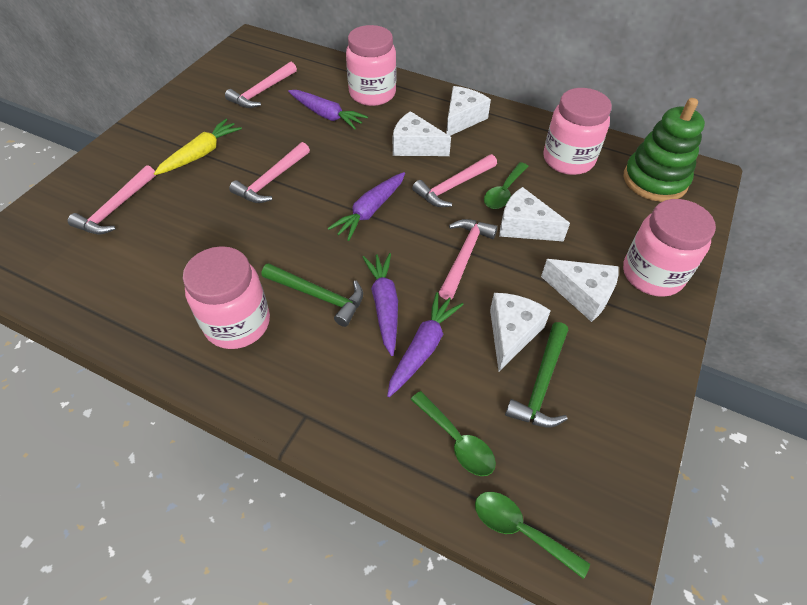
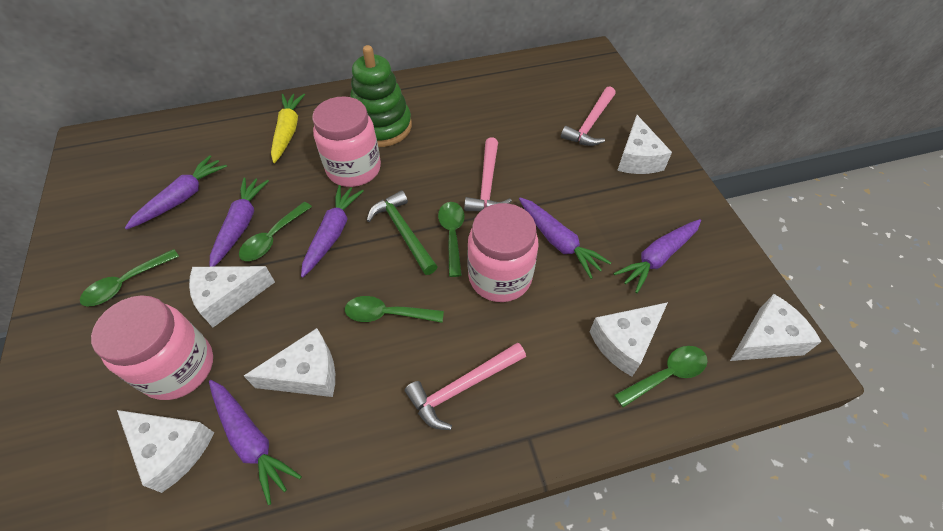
green hammer: 2 -> 1
green spoon: 3 -> 5
pink hammer: 5 -> 3
pink jar: 4 -> 3
purple carrot: 4 -> 6
white cheese: 5 -> 6

